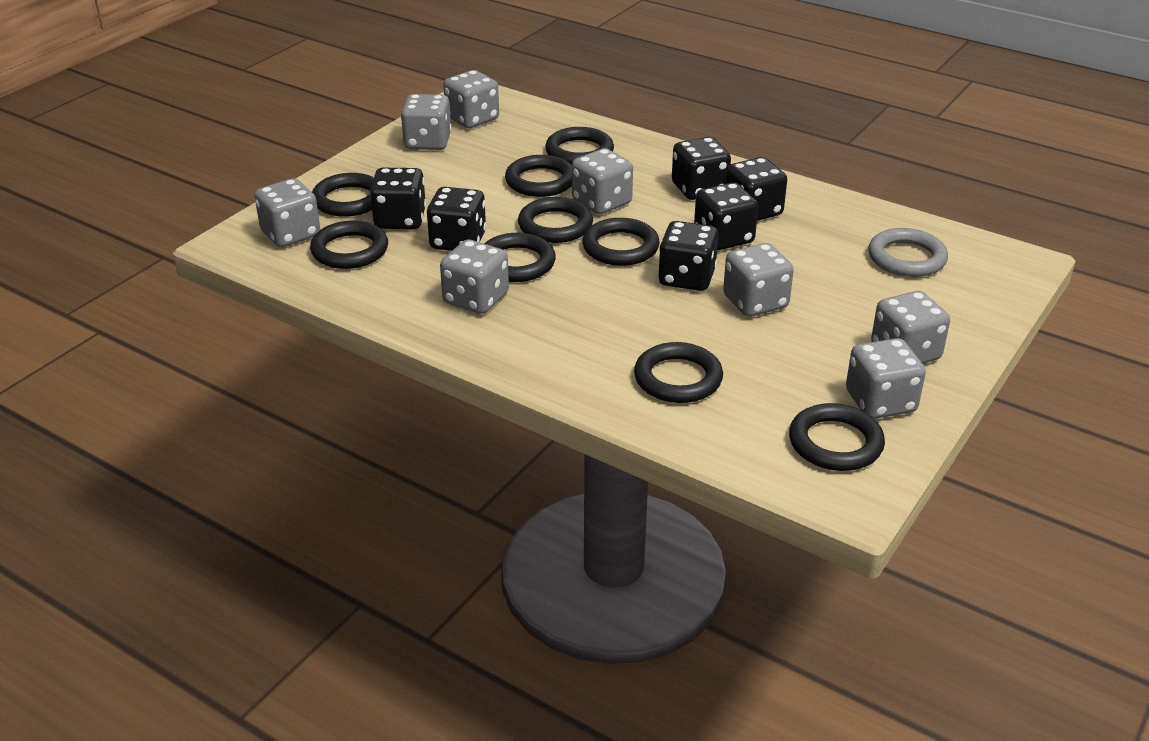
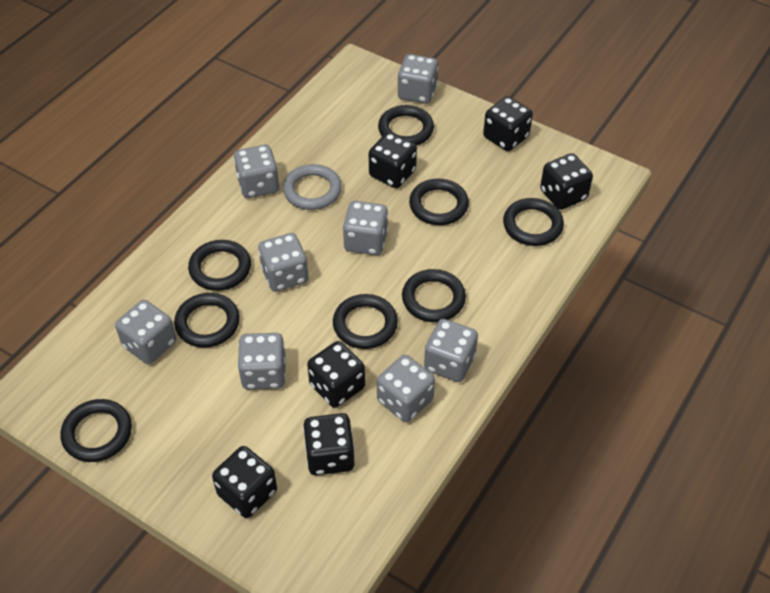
black ring: 9 -> 8

